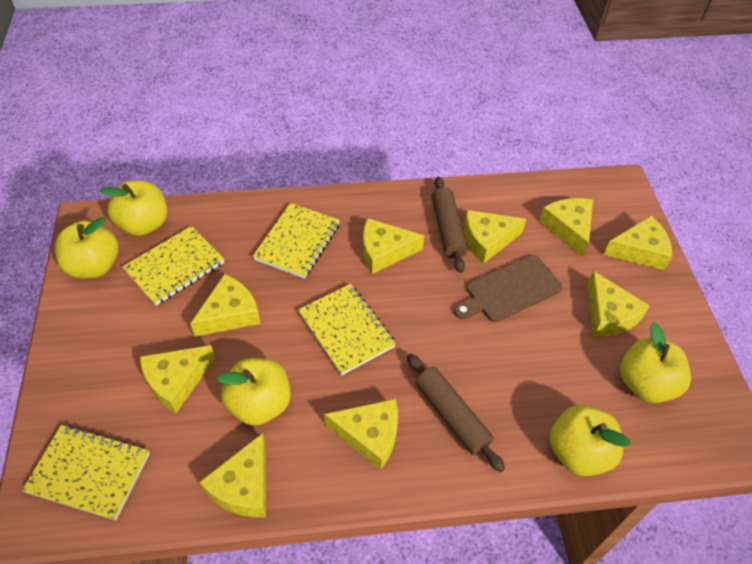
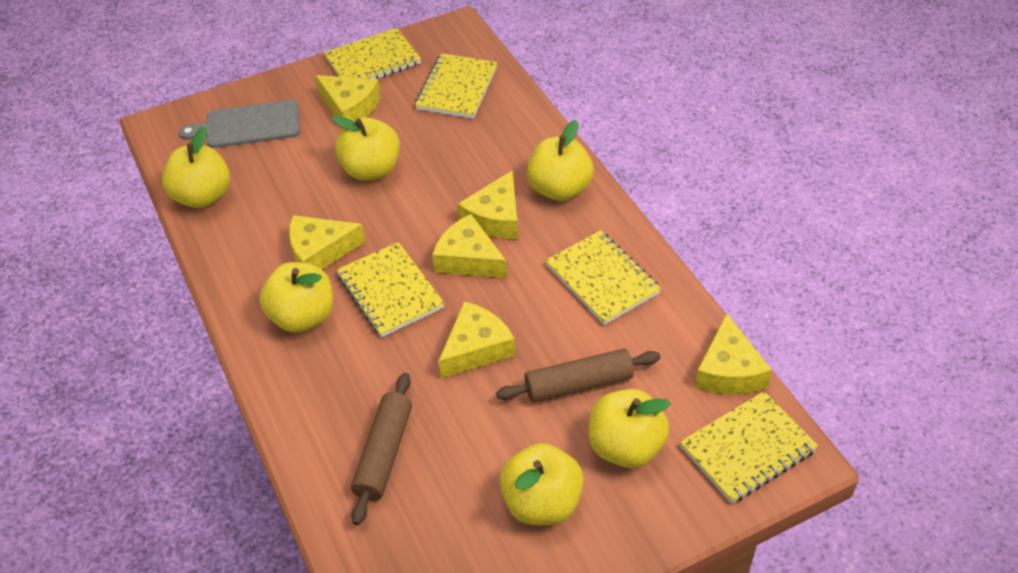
brown cutting board: 1 -> 0
grey cutting board: 0 -> 1
yellow apple: 5 -> 6
yellow cheese: 9 -> 6
yellow notebook: 4 -> 5

